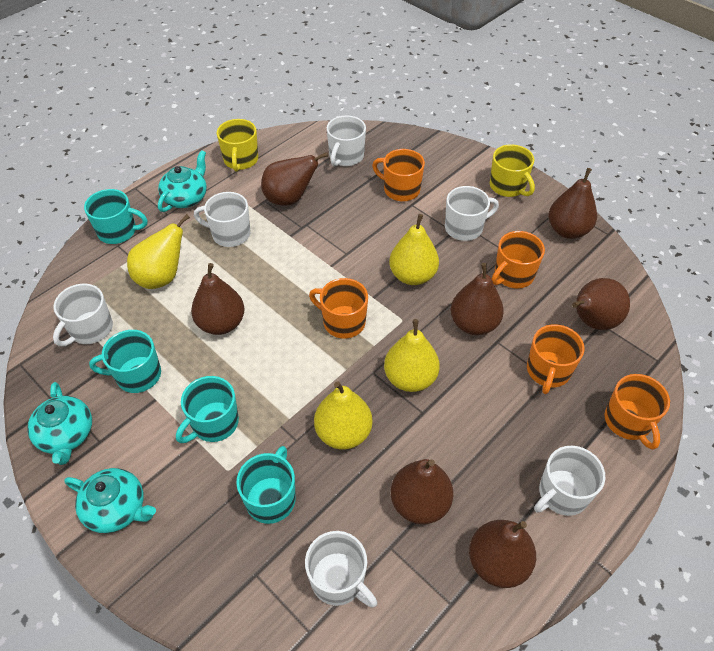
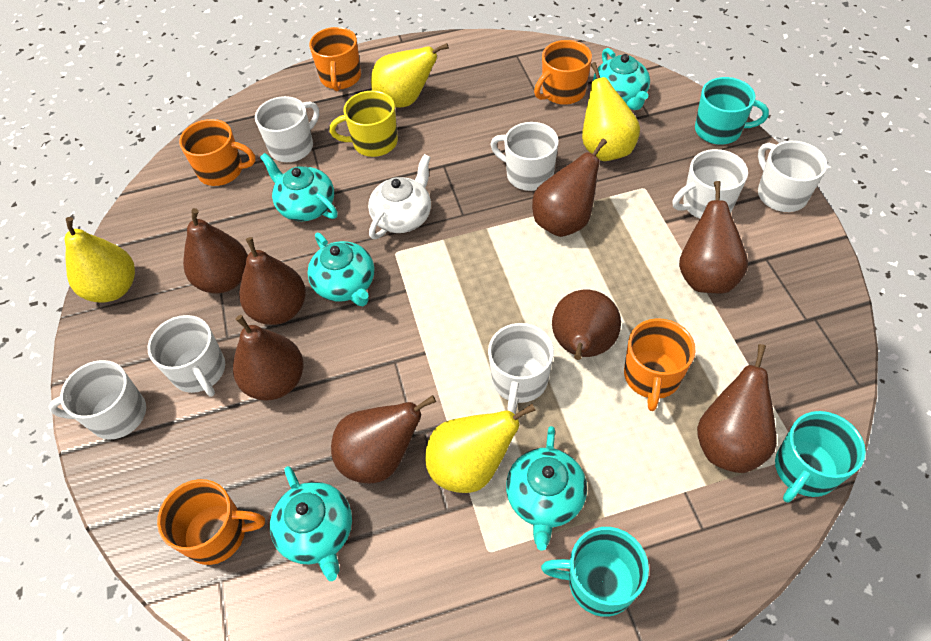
brown pear: 7 -> 8
turquoise mug: 4 -> 3
turquoise teapot: 3 -> 5
white mug: 6 -> 7
white teapot: 0 -> 1
yellow mug: 2 -> 1

